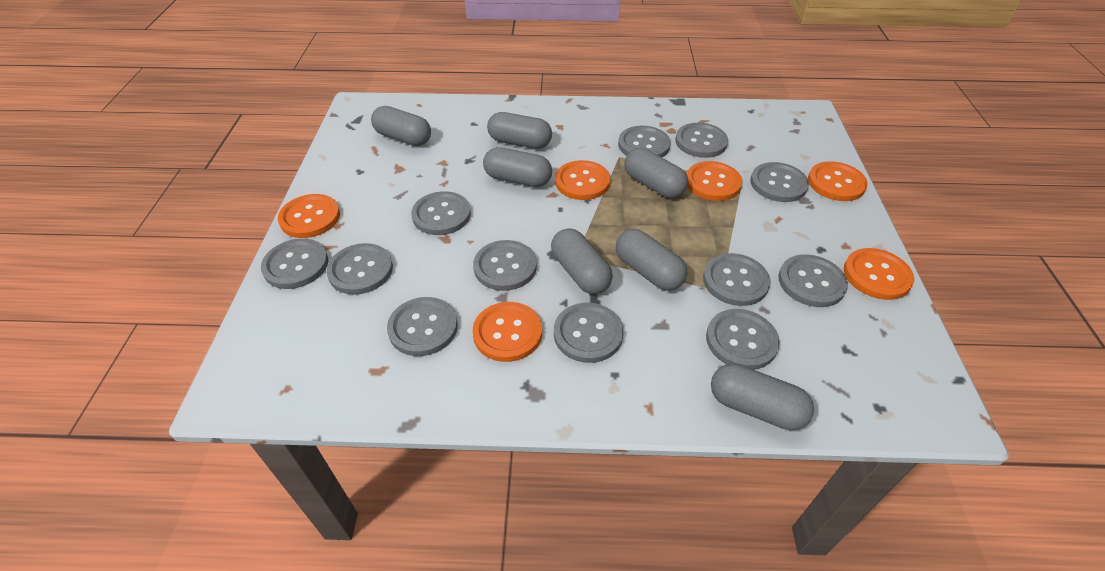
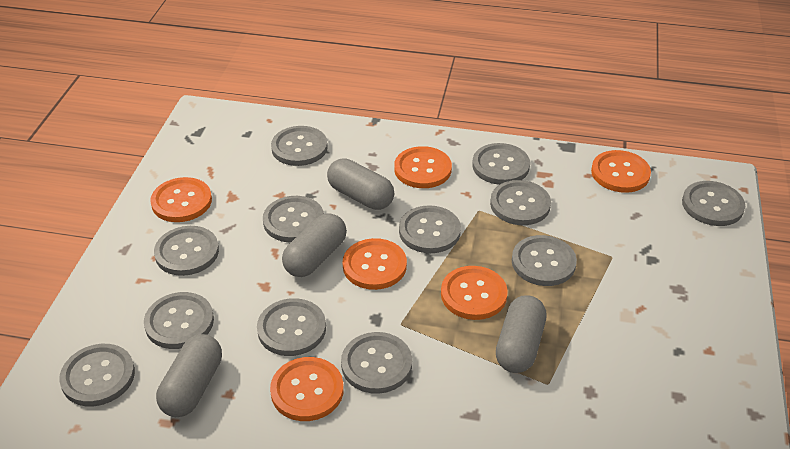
grey capsule: 7 -> 4

